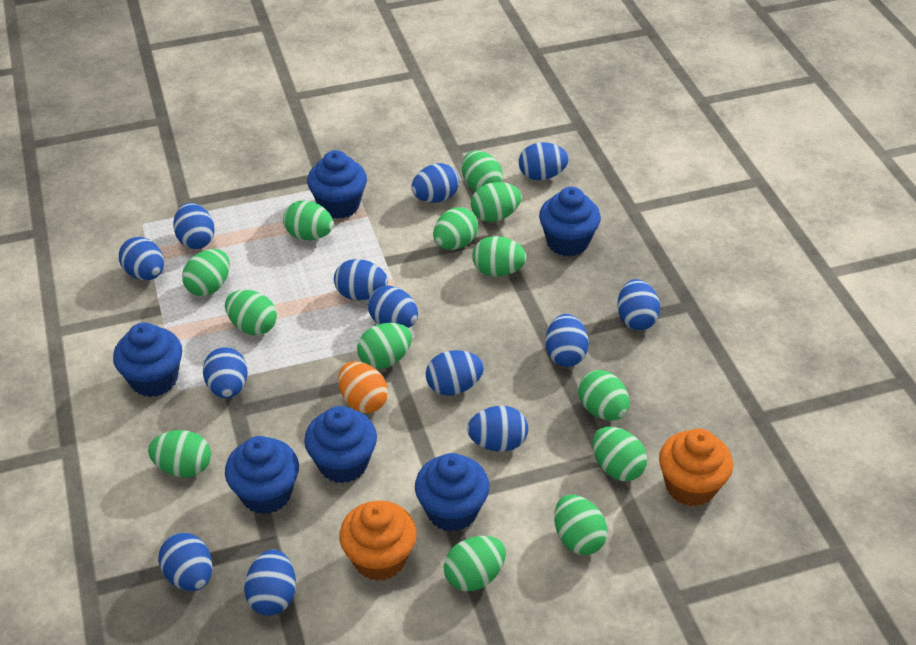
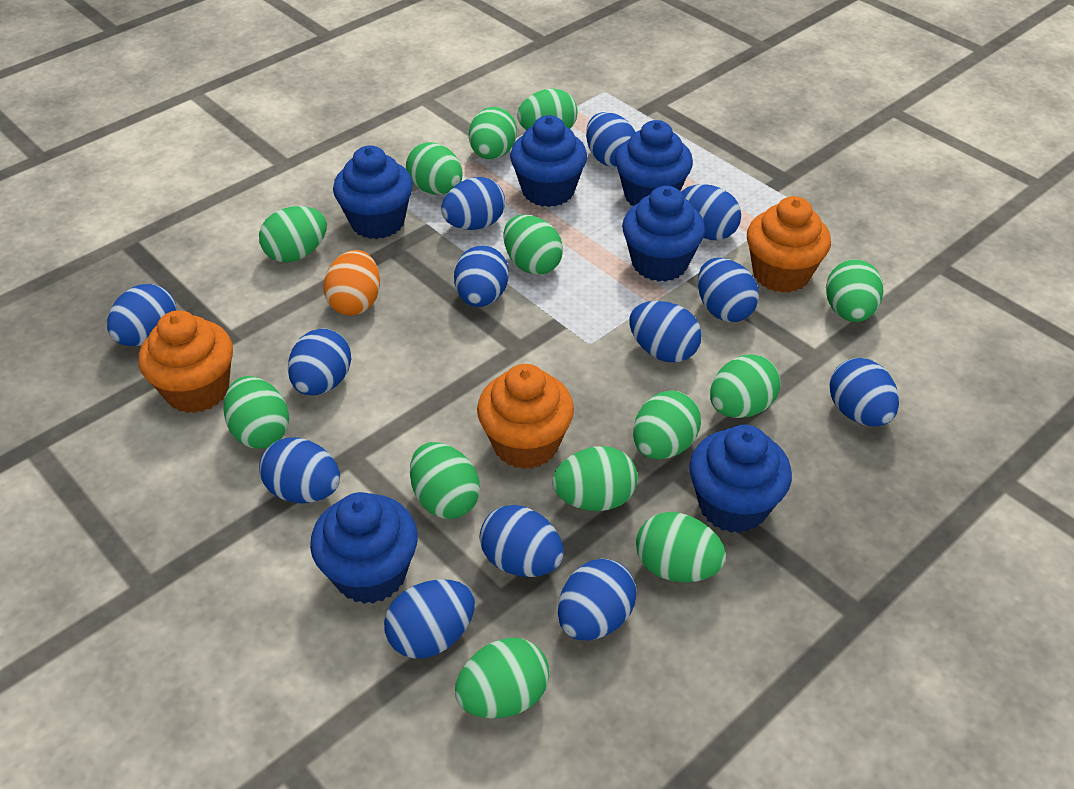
orange cupcake: 2 -> 3

